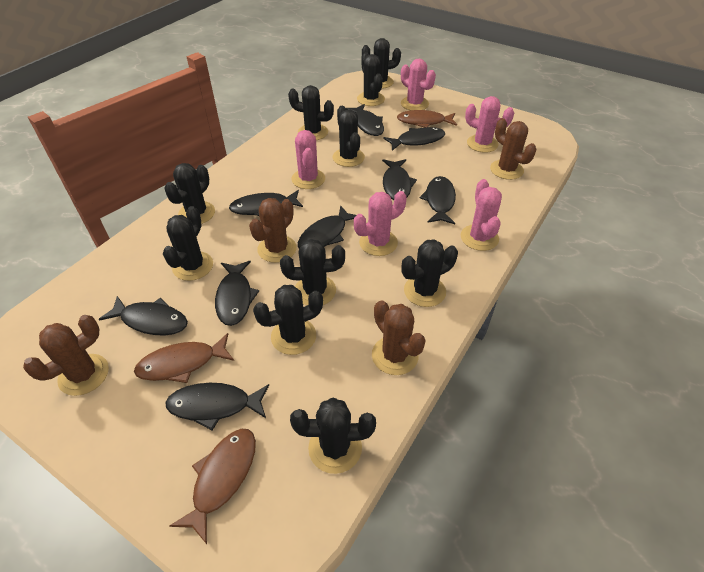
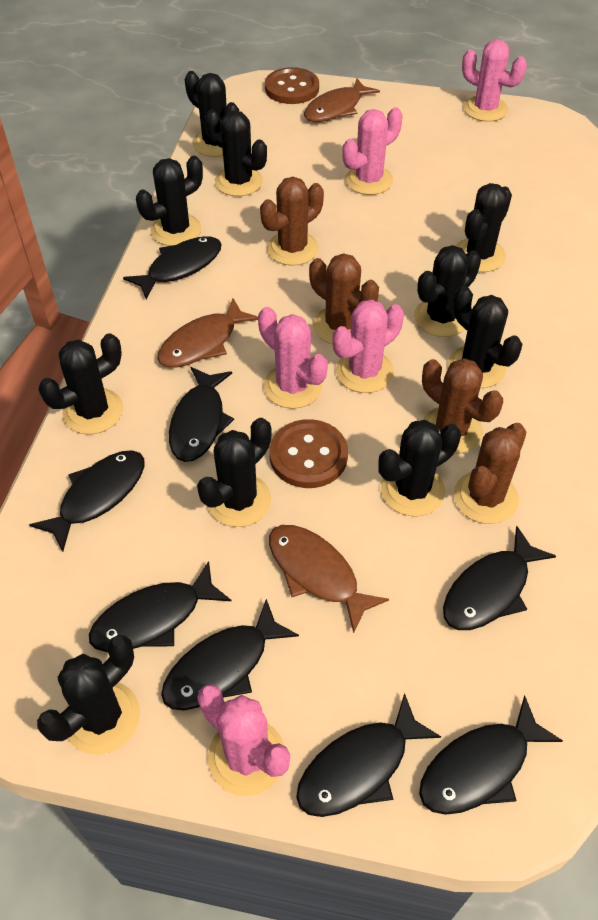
black fish: 9 -> 8
brown button: 0 -> 2

